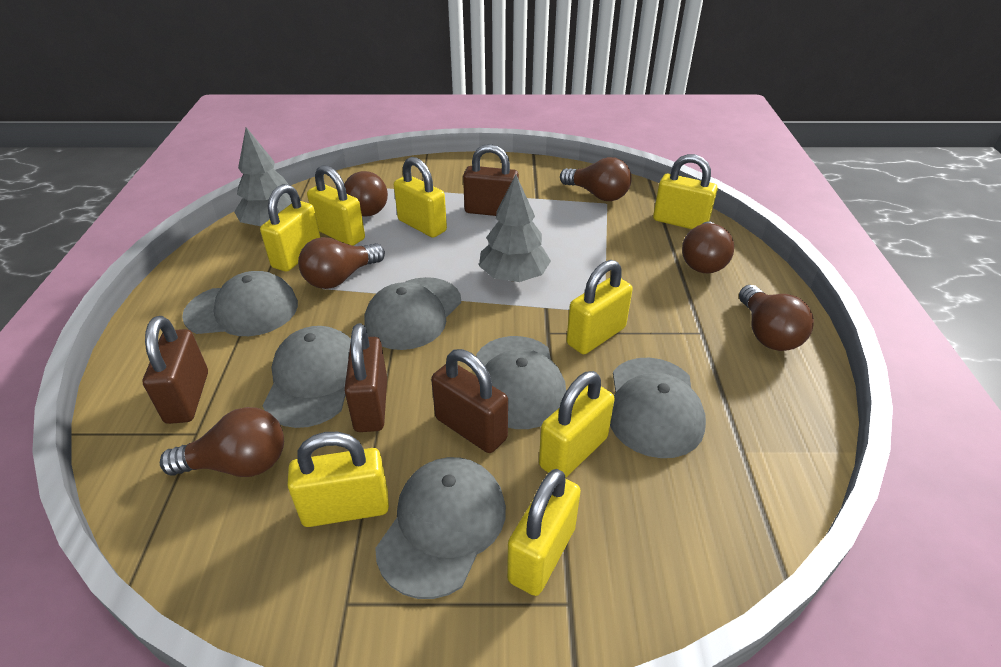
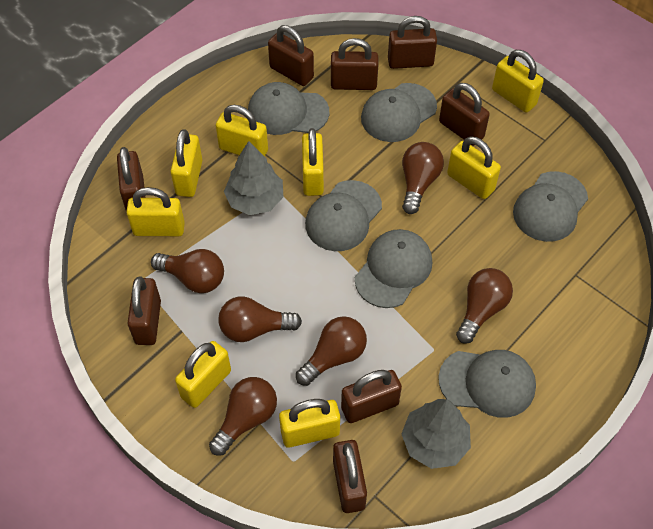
brown padlock: 4 -> 8

